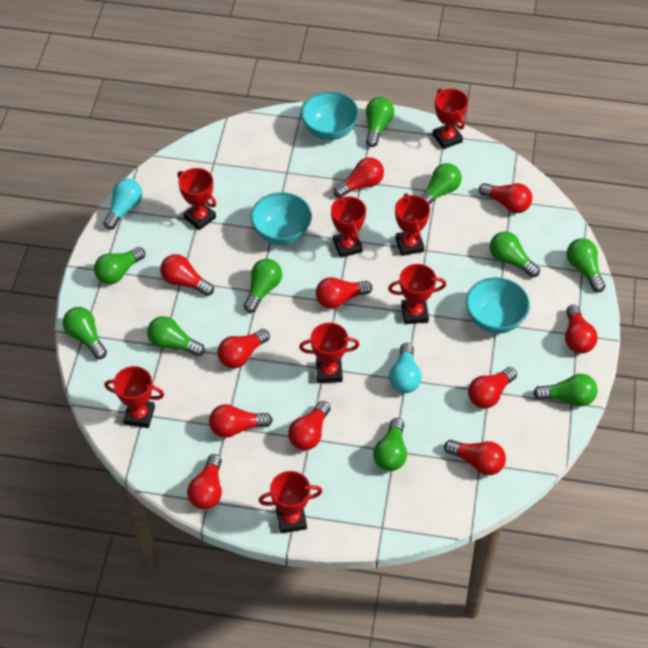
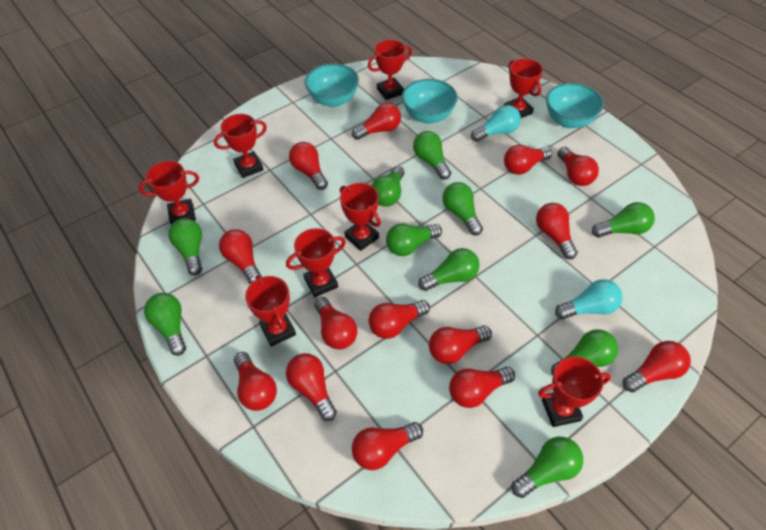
red light bulb: 11 -> 14

